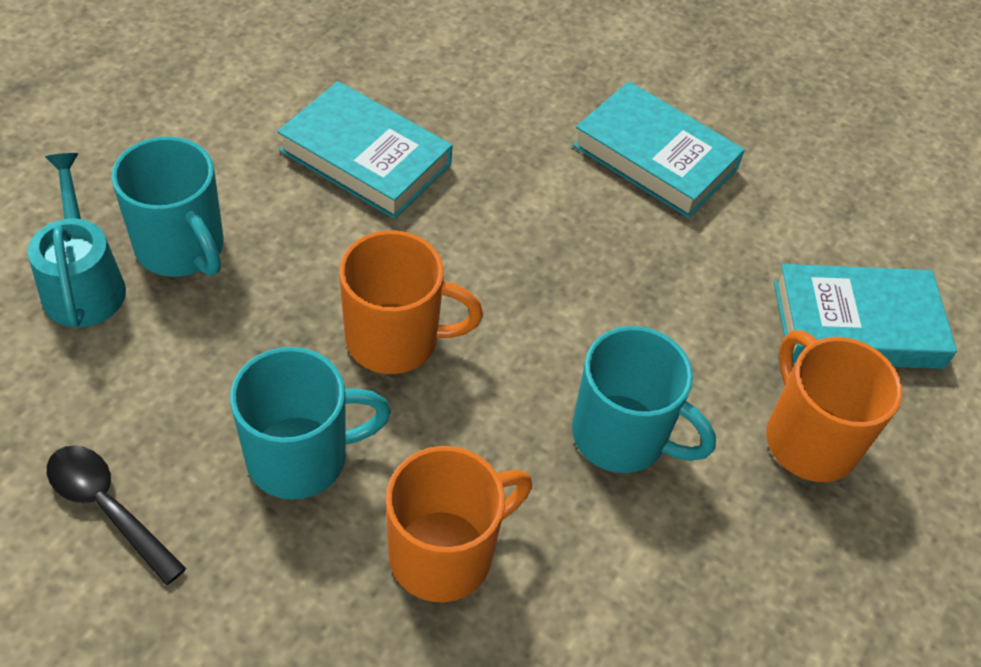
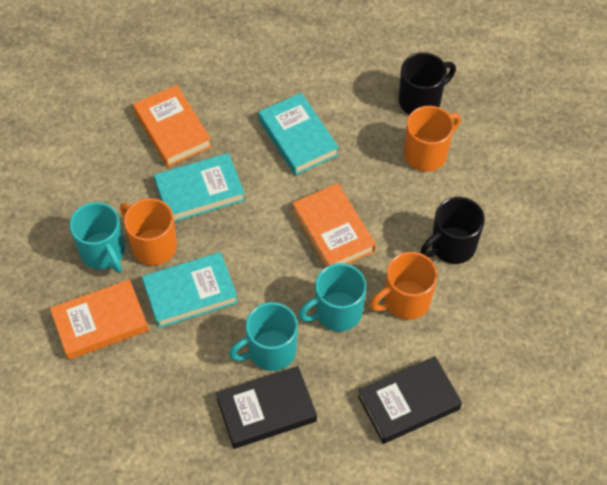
black book: 0 -> 2
black mug: 0 -> 2
black spoon: 1 -> 0
orange book: 0 -> 3
turquoise watering can: 1 -> 0

